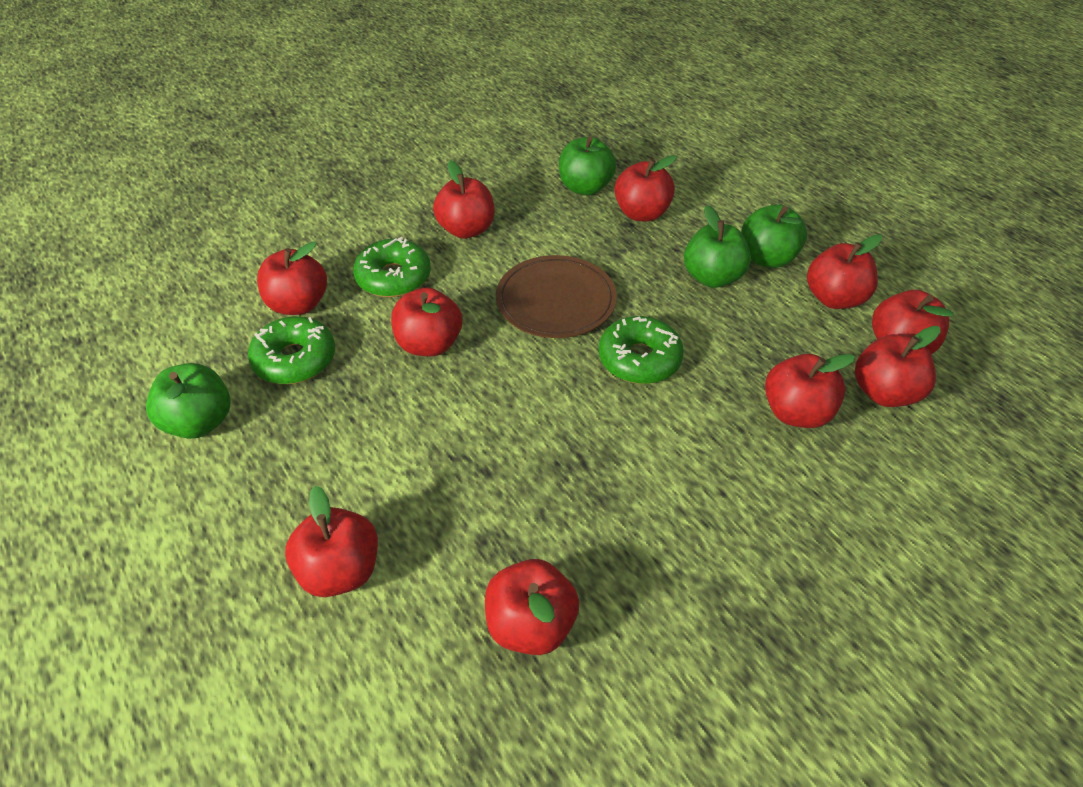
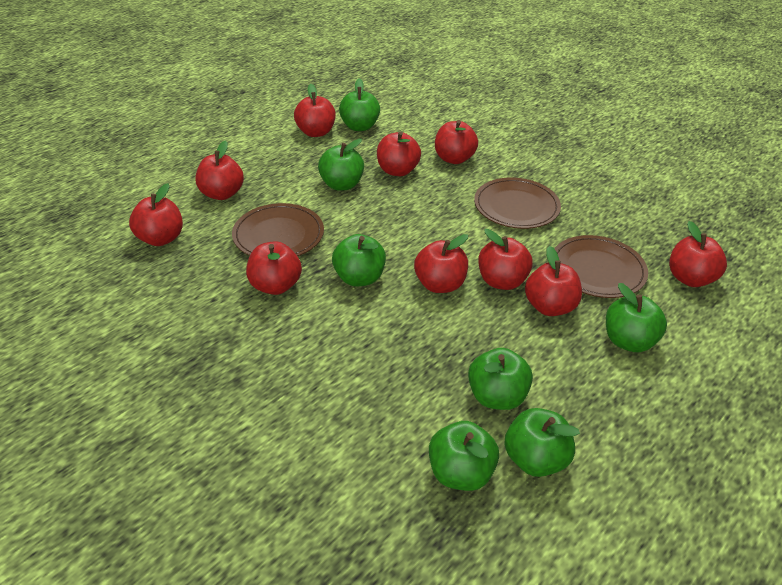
brown plate: 1 -> 3
green apple: 4 -> 7
green donut: 3 -> 0

